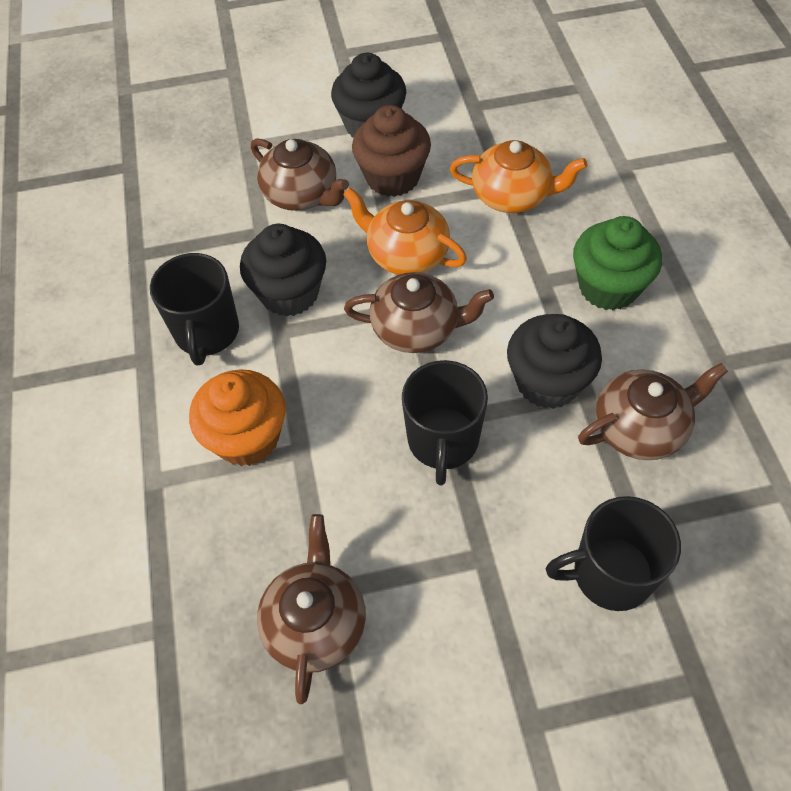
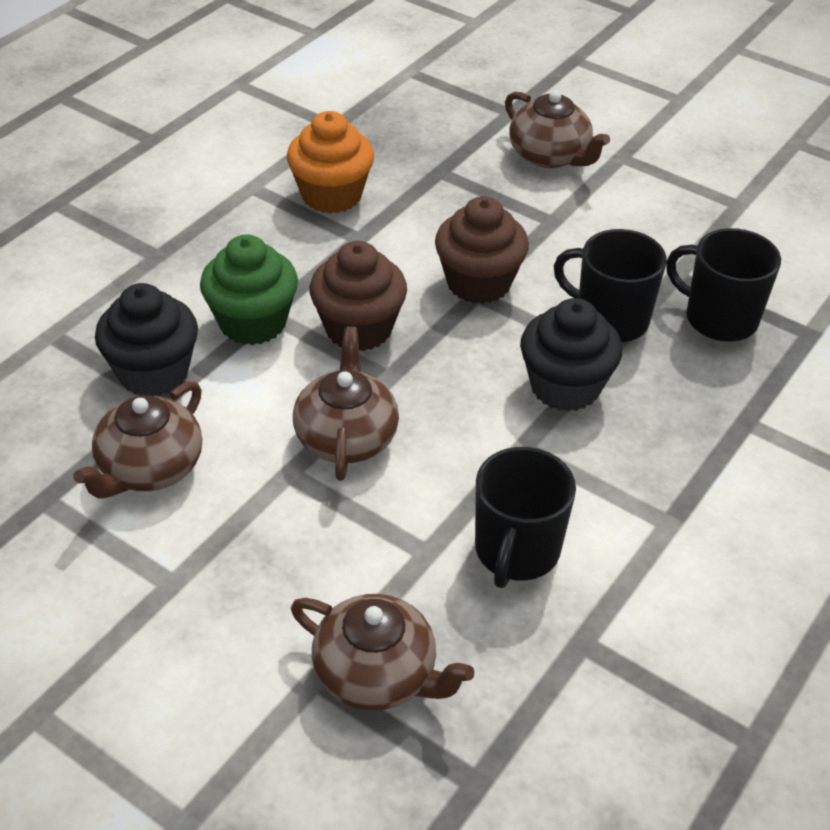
black cupcake: 3 -> 2
brown cupcake: 1 -> 2
orange teapot: 2 -> 0

